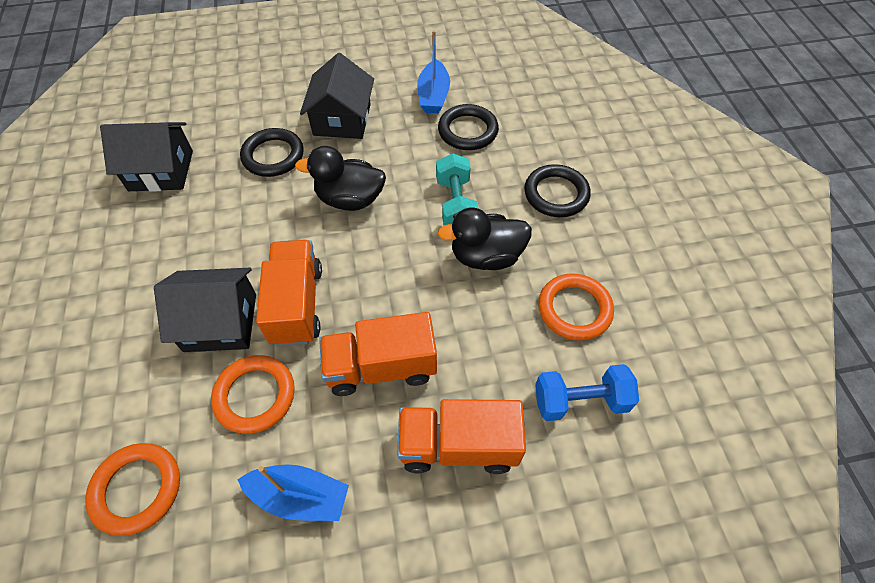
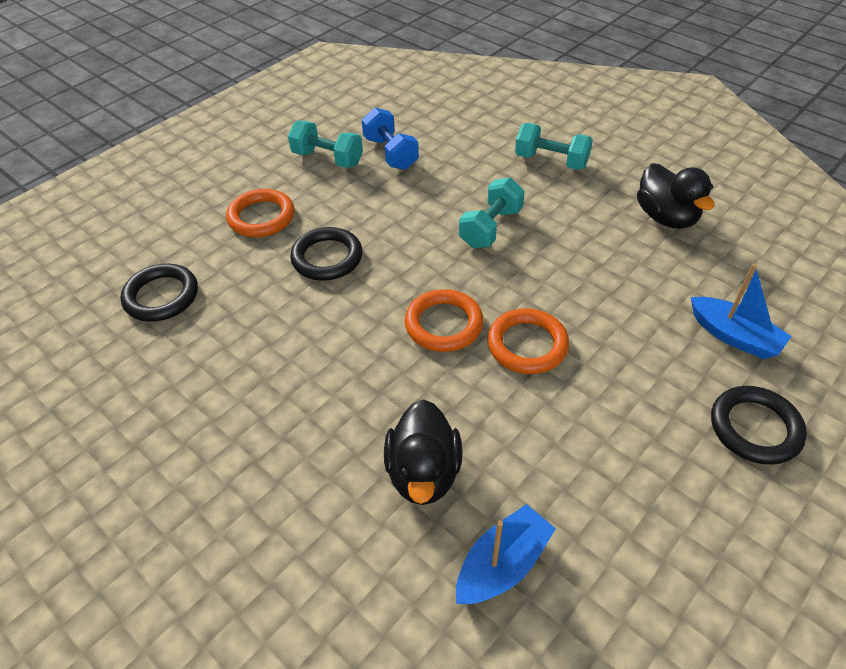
black house: 3 -> 0
orange truck: 3 -> 0
turquoise dumbbell: 1 -> 3

